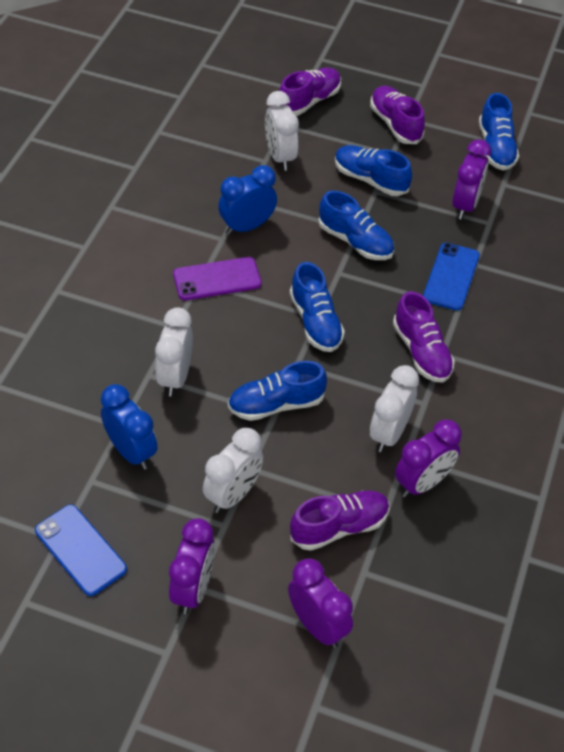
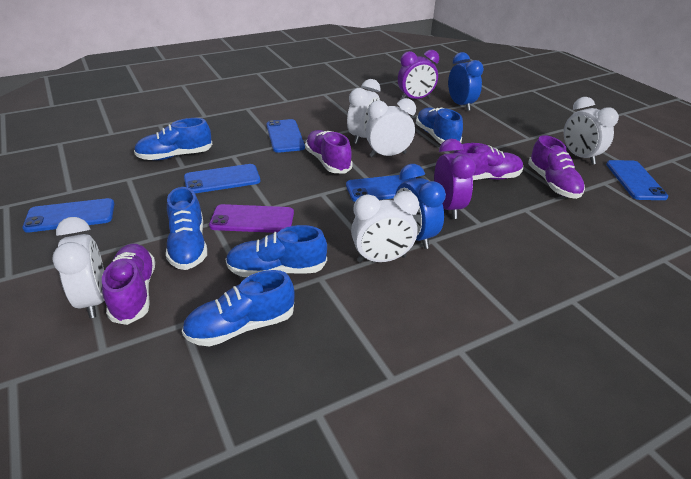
blue phone: 2 -> 5
purple clock: 4 -> 2
white clock: 4 -> 5

